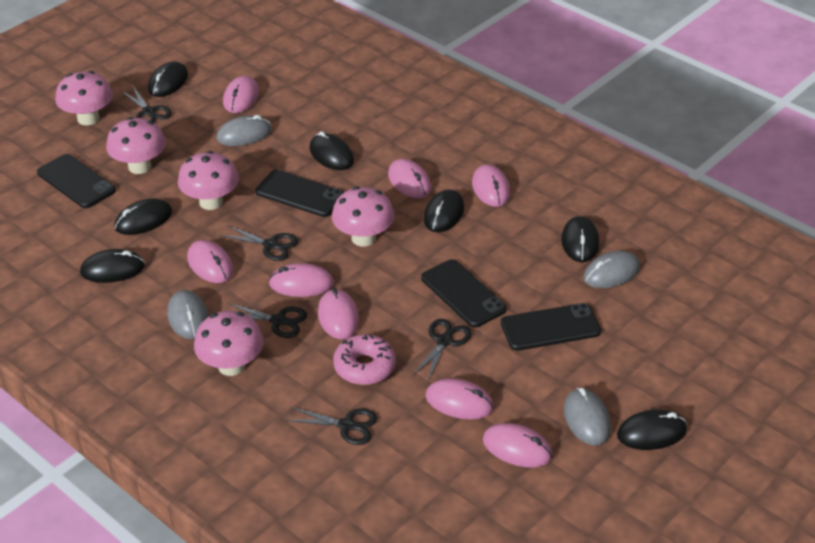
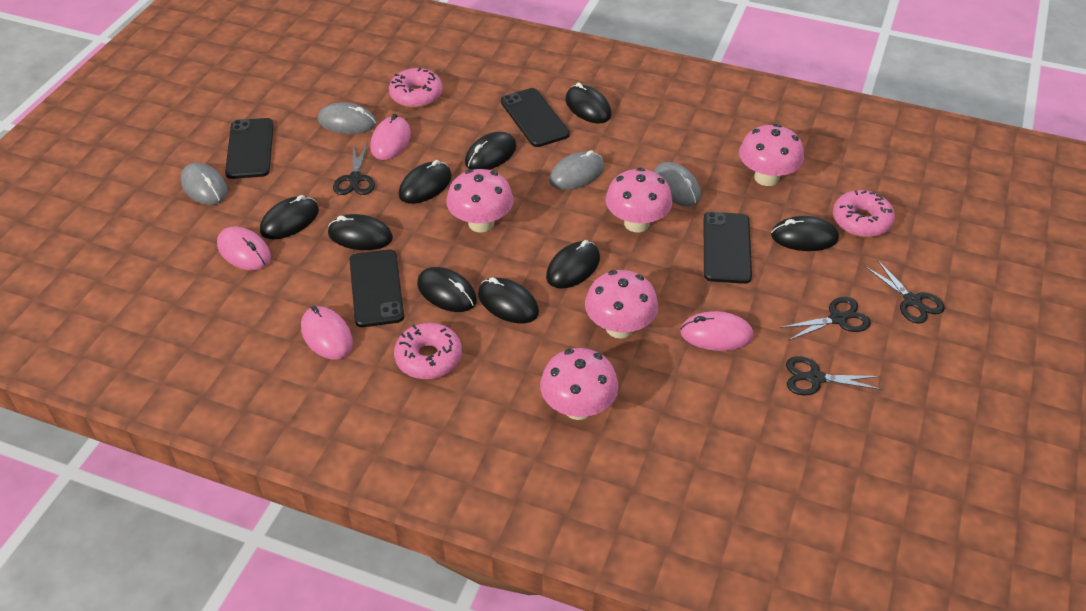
black mouse: 7 -> 9
black scissors: 5 -> 4
pink donut: 1 -> 3
pink mouse: 8 -> 4

